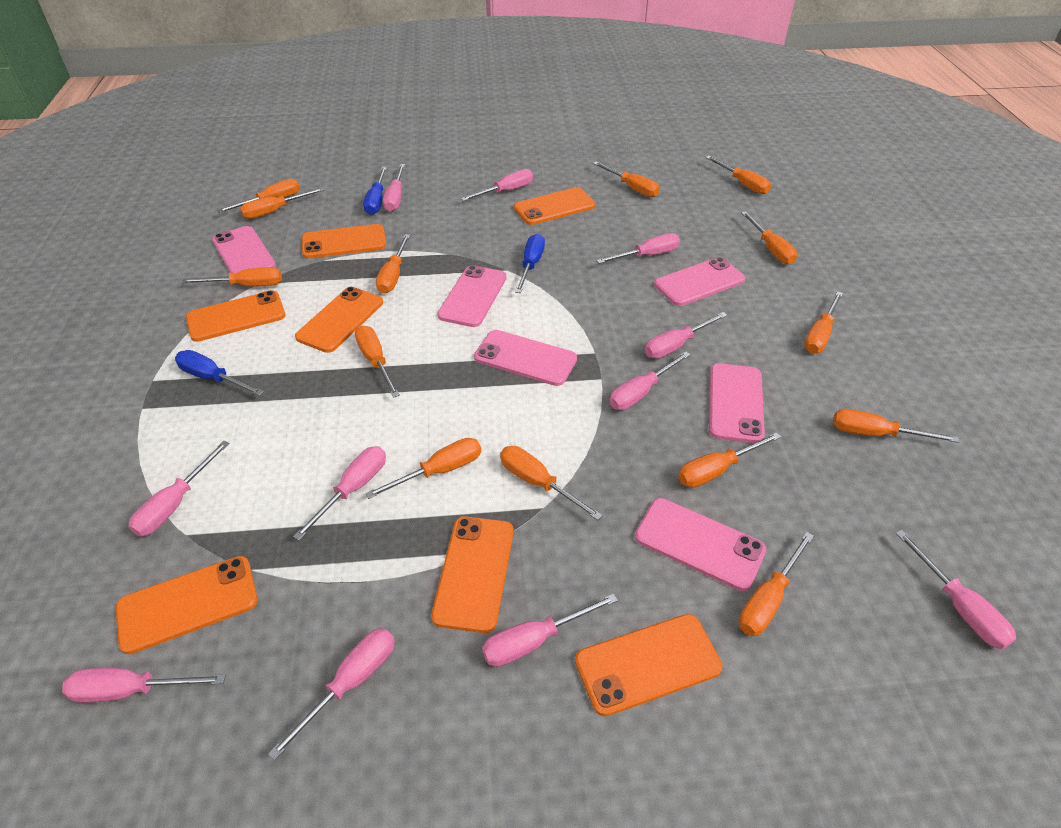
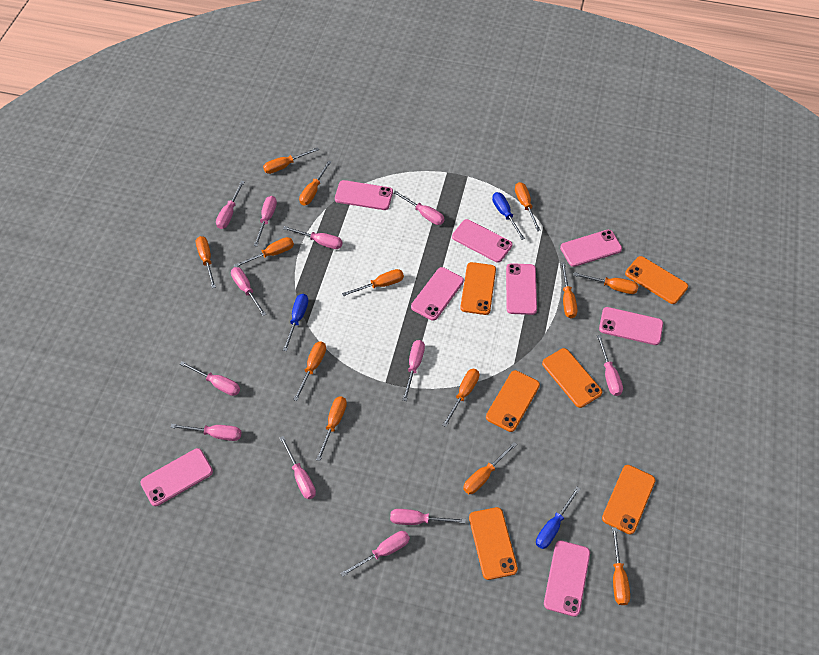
orange phone: 7 -> 6
orange screwdriver: 14 -> 13
pink phone: 6 -> 8
pink screwdriver: 11 -> 12

